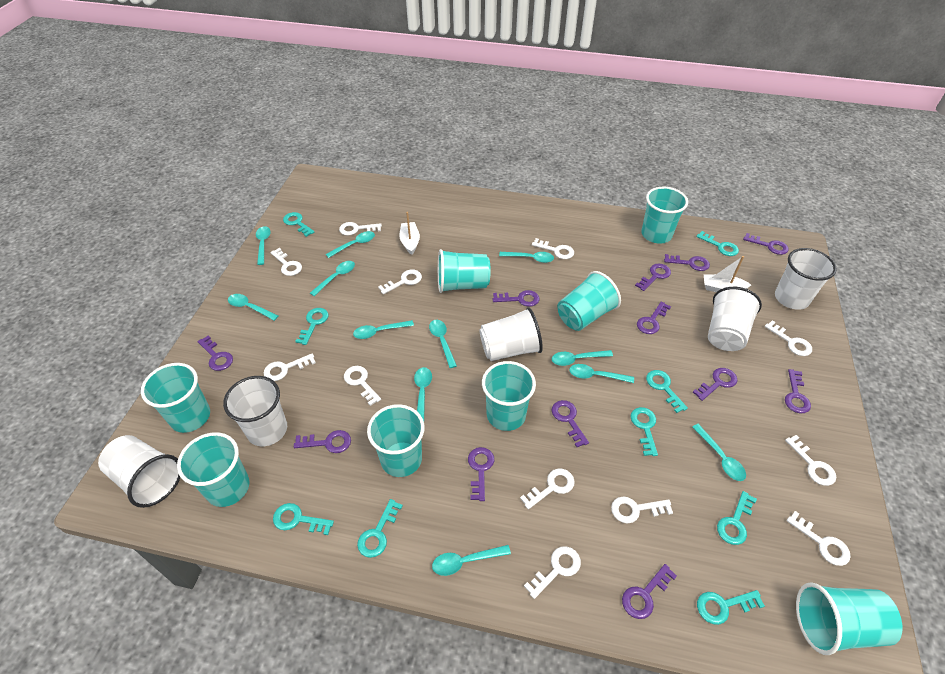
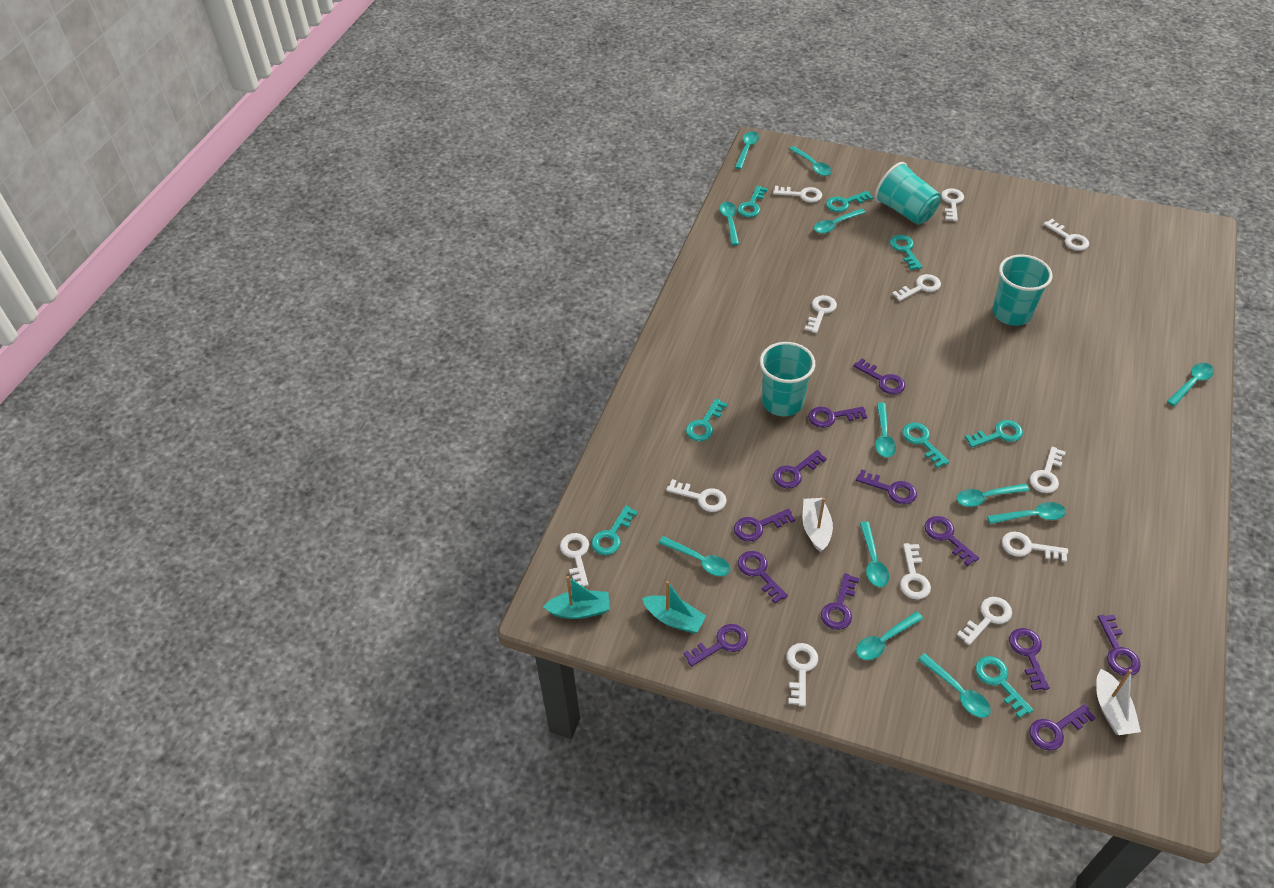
turquoise boat: 0 -> 2
turquoise cup: 8 -> 3
turquoise key: 9 -> 8
white cup: 5 -> 0

